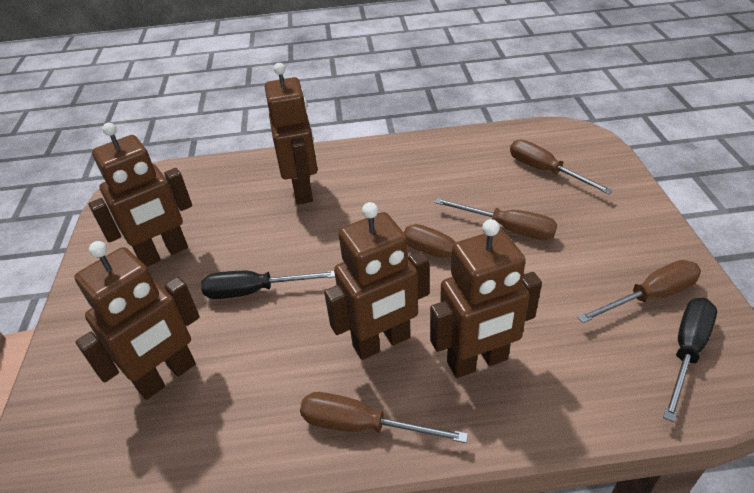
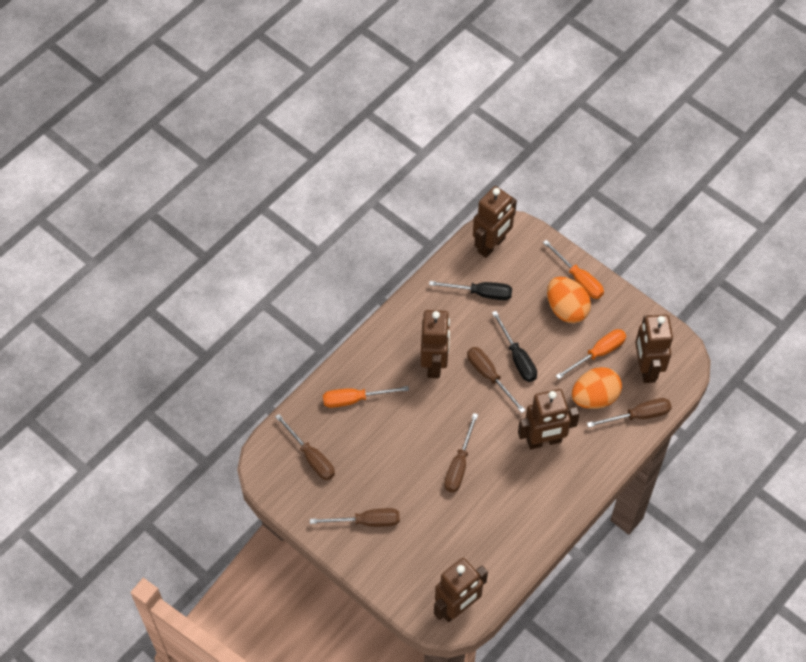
orange egg: 0 -> 2
orange screwdriver: 0 -> 3

